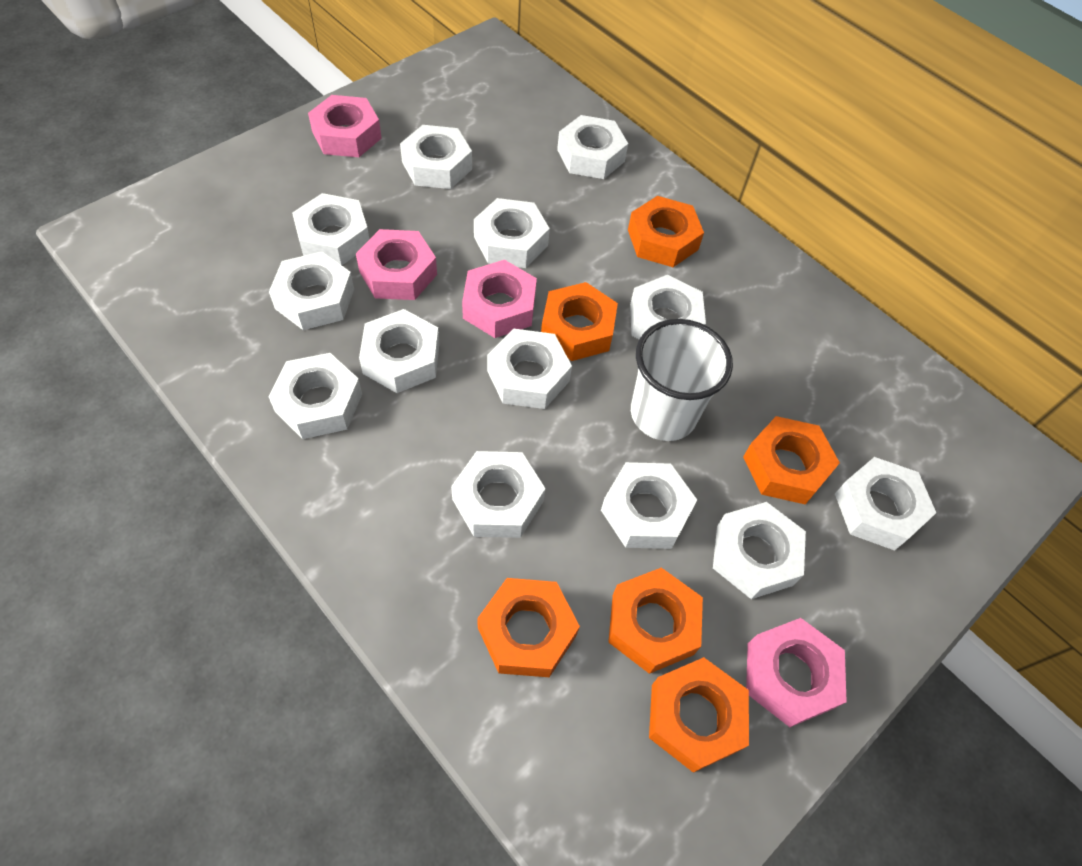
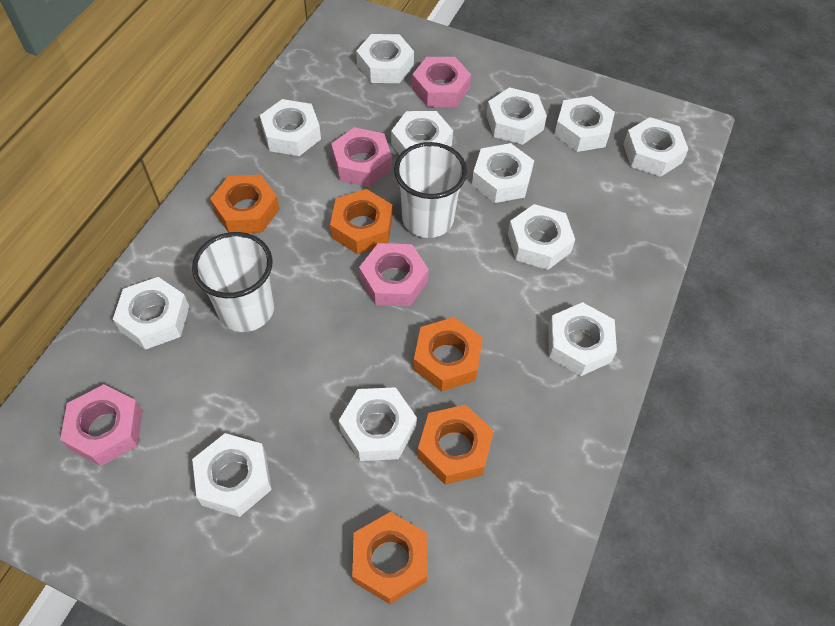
orange nut: 6 -> 5
white cup: 1 -> 2
white nut: 13 -> 12

